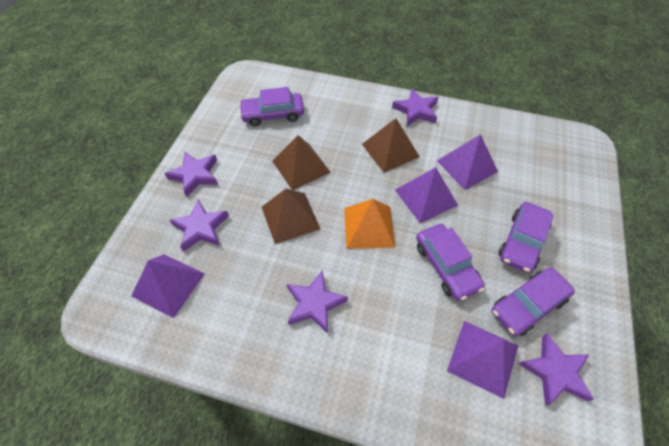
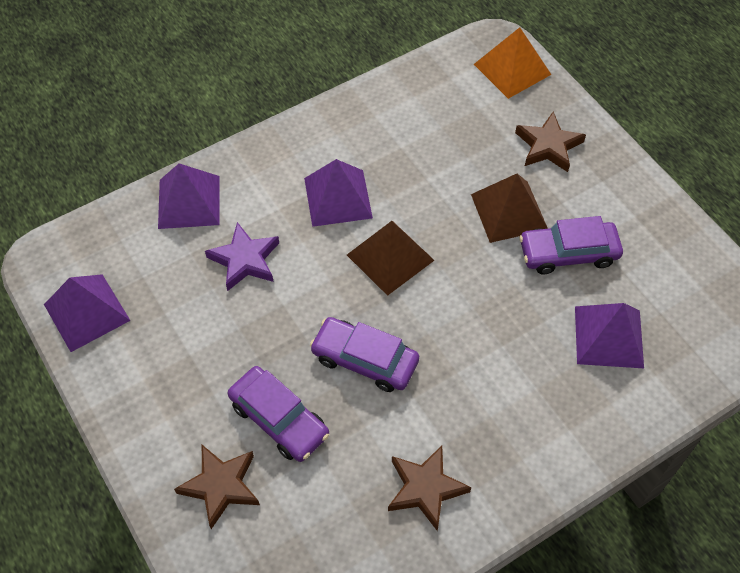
brown pyramid: 3 -> 2
brown star: 0 -> 3
purple car: 4 -> 3
purple star: 5 -> 1

